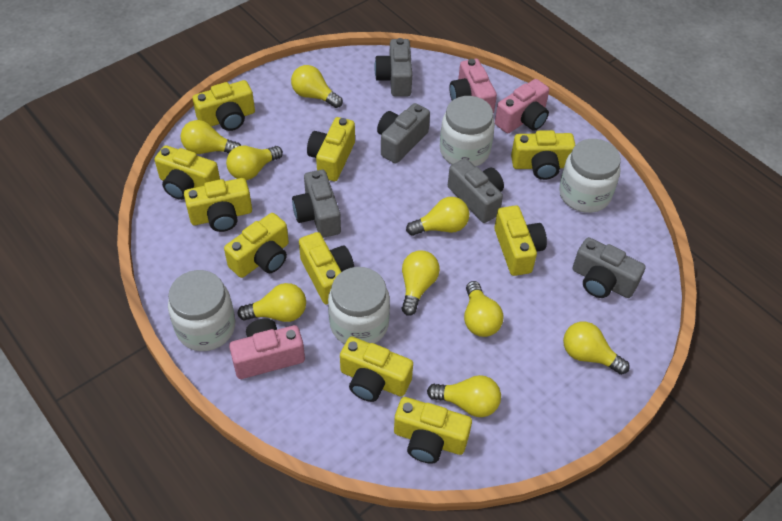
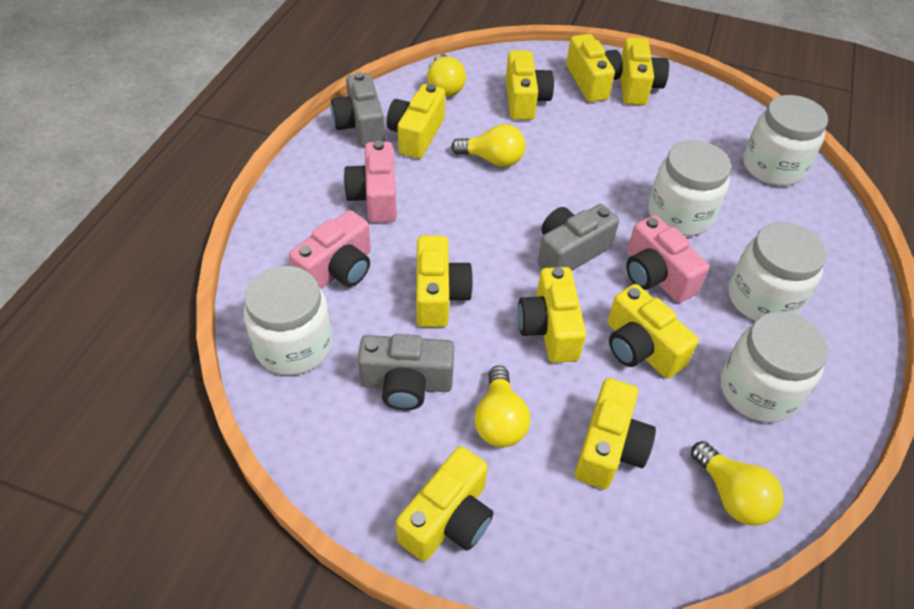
grey camera: 5 -> 3
white jar: 4 -> 5
yellow camera: 10 -> 9
yellow light bulb: 9 -> 4

